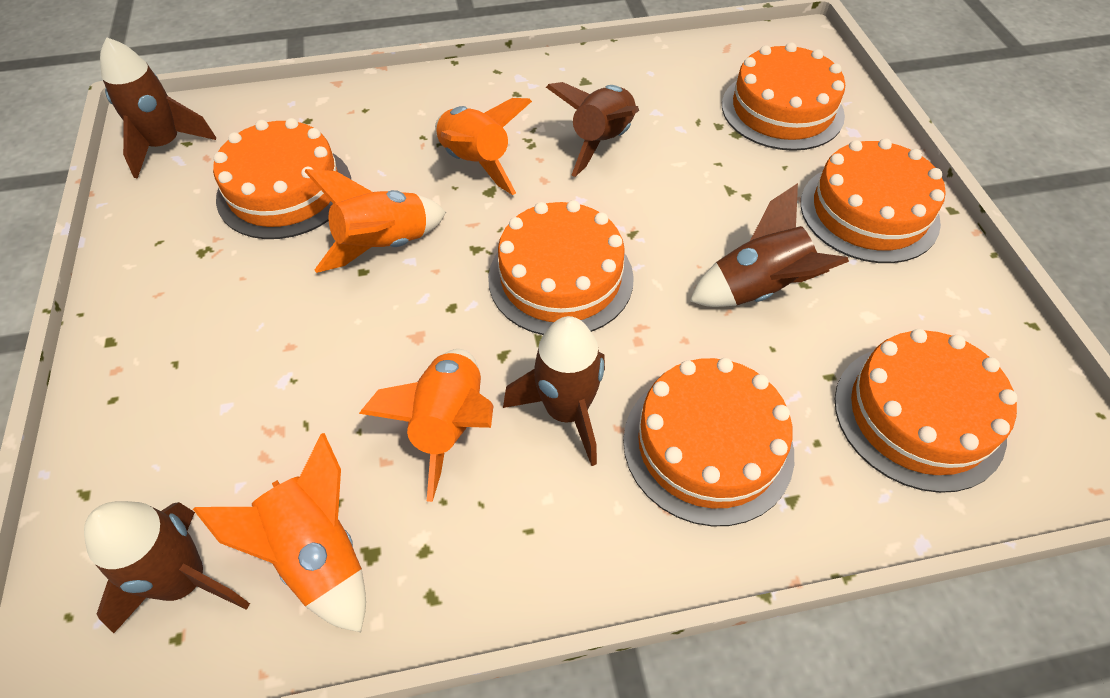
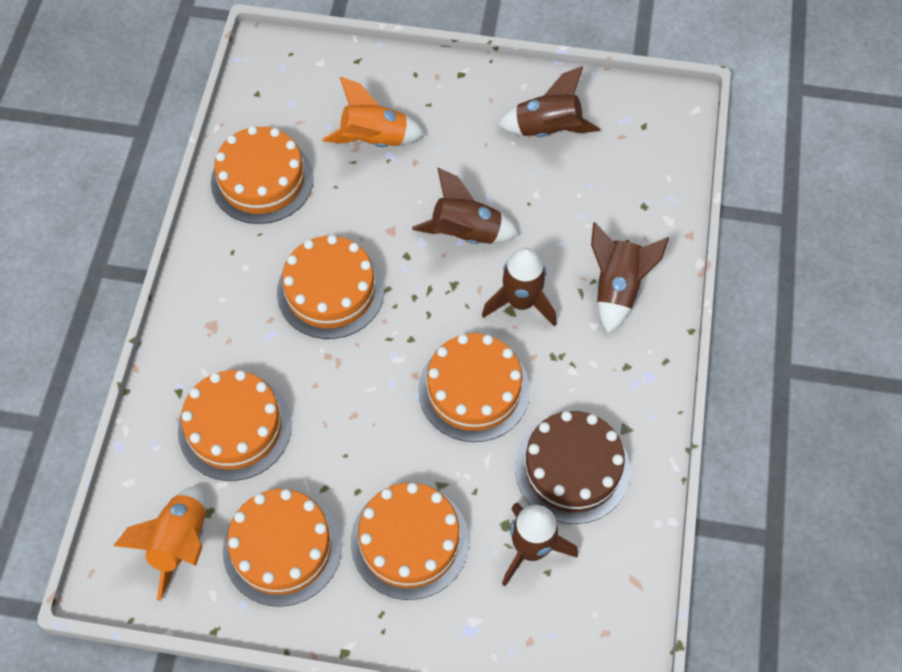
brown cake: 0 -> 1
orange rocket: 4 -> 2

